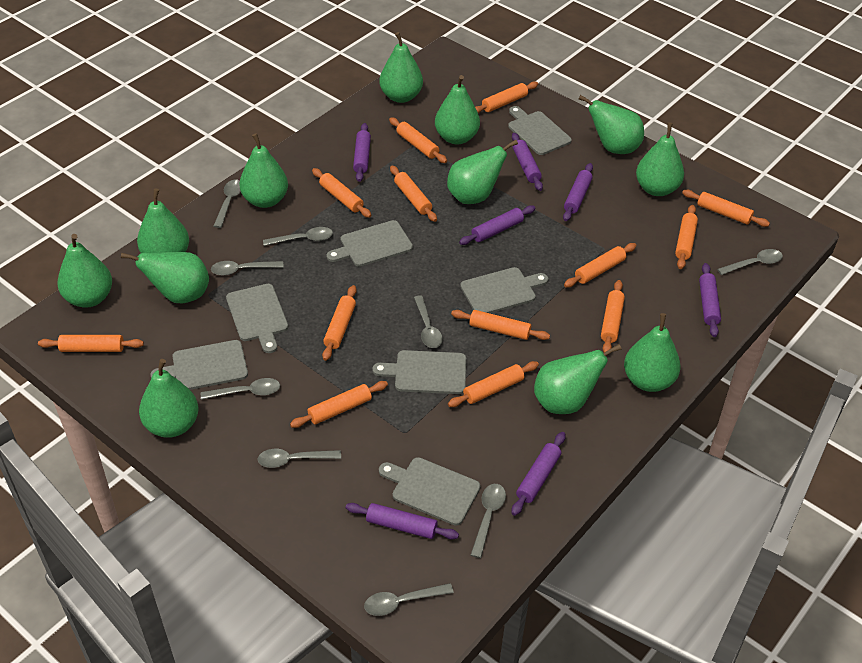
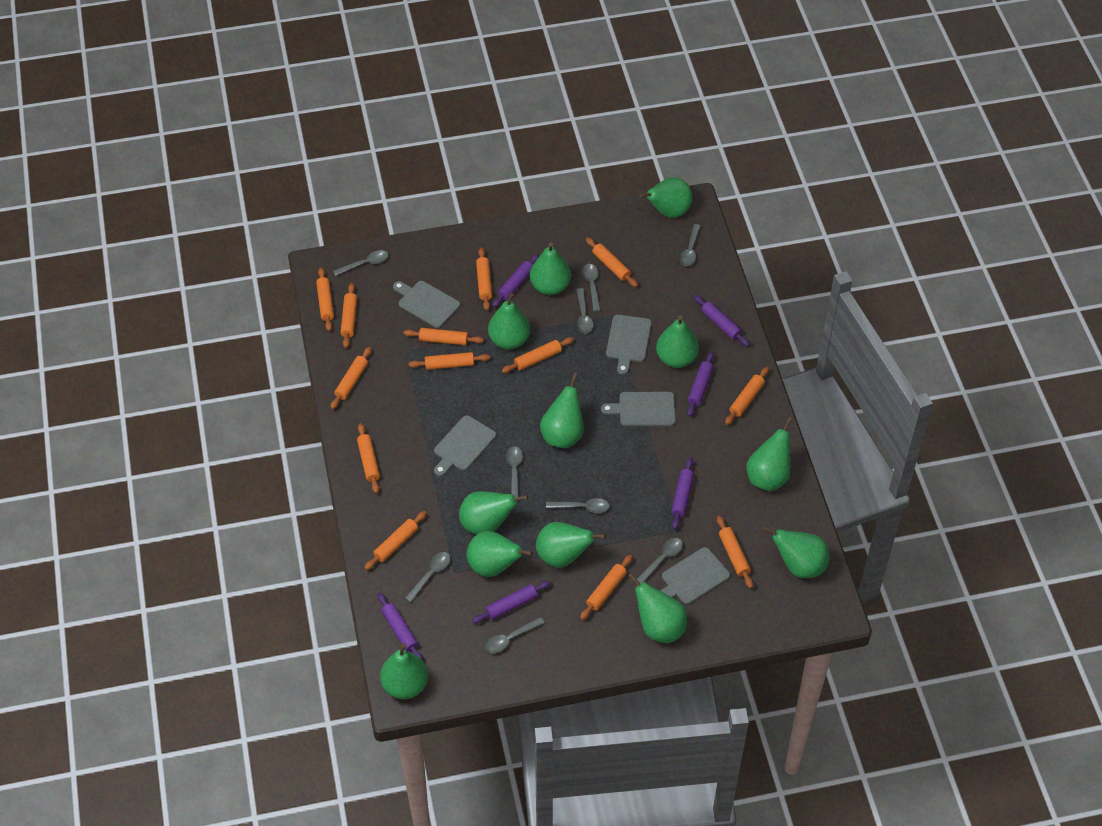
grey cutting board: 7 -> 5
purple rolling pin: 7 -> 6

